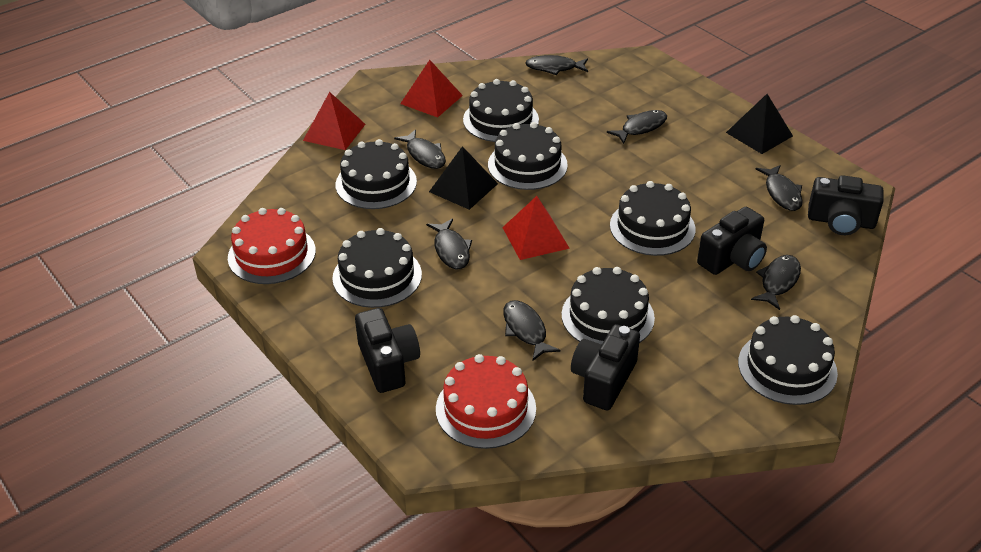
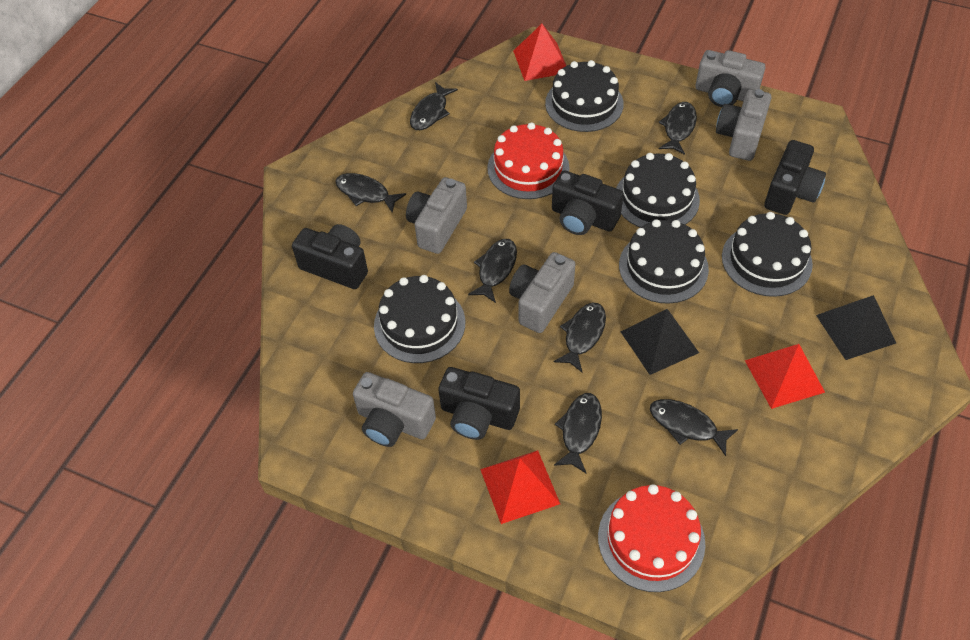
black cake: 7 -> 5
grey camera: 0 -> 5

